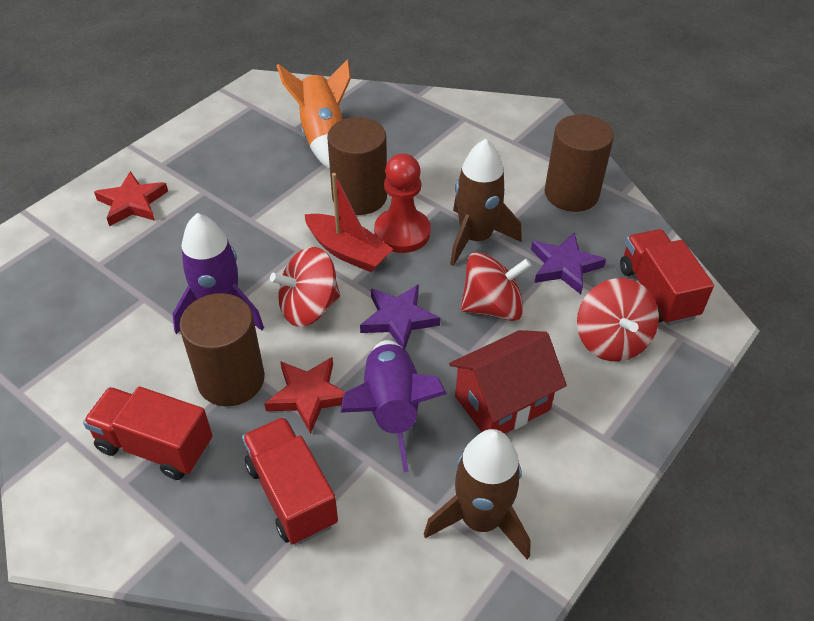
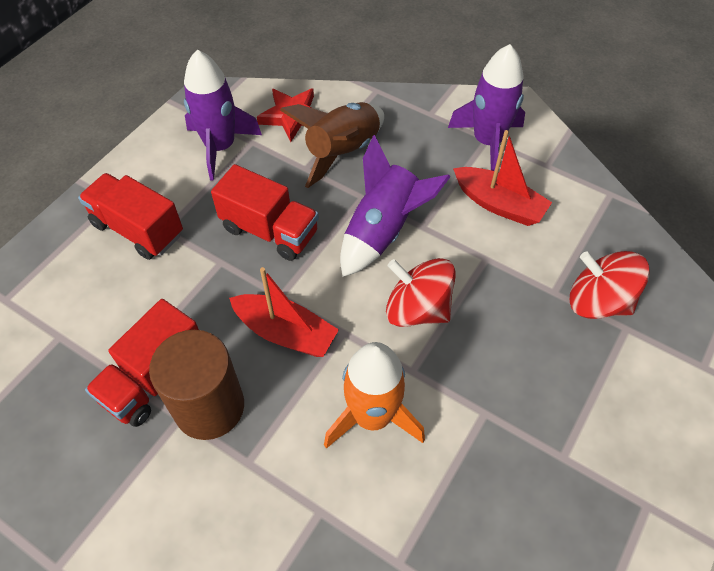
brown cylinder: 3 -> 1
brown rocket: 2 -> 1
purple rocket: 2 -> 3
purple star: 2 -> 0
red boat: 1 -> 2
red house: 1 -> 0
red pawn: 1 -> 0
red spinning top: 3 -> 2
red star: 2 -> 1

